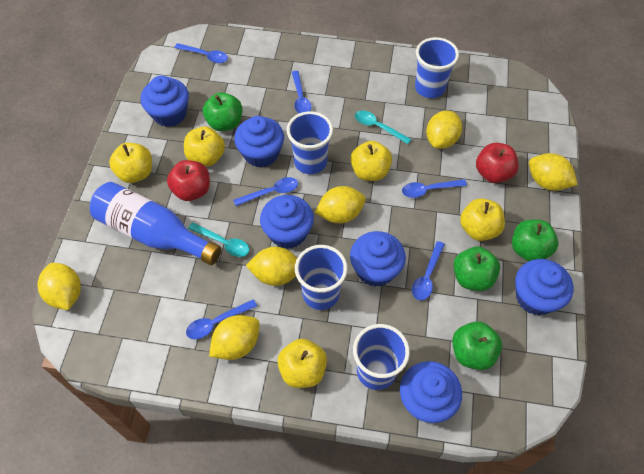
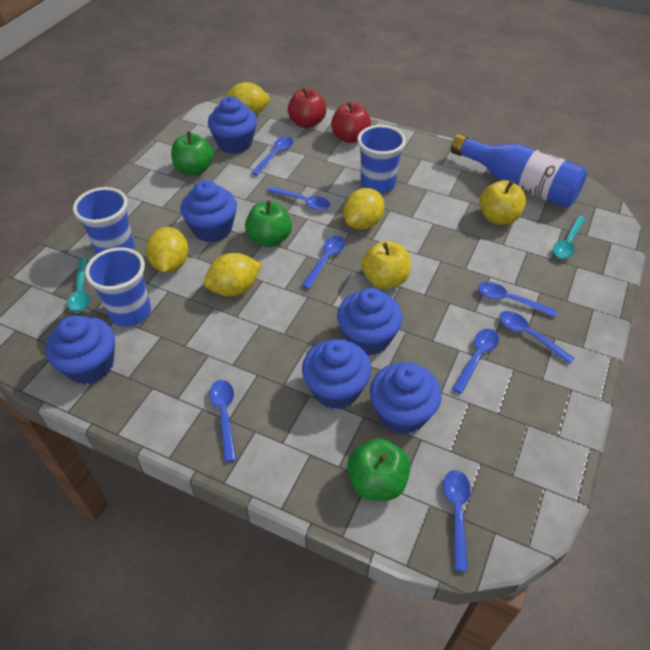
blue cup: 4 -> 3
blue spoon: 6 -> 8
green apple: 4 -> 3
yellow apple: 5 -> 2
yellow lemon: 6 -> 4

